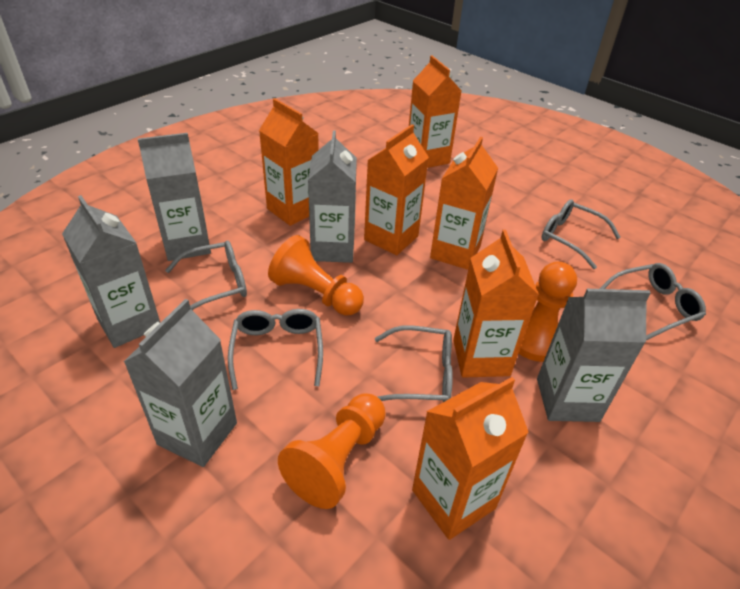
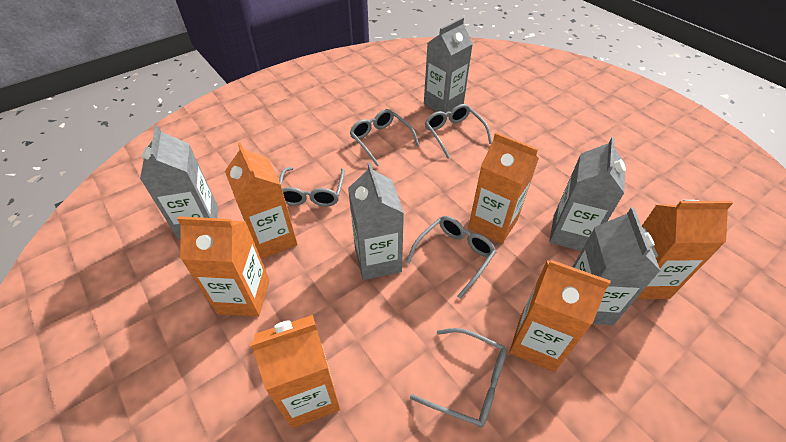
orange pawn: 3 -> 0

